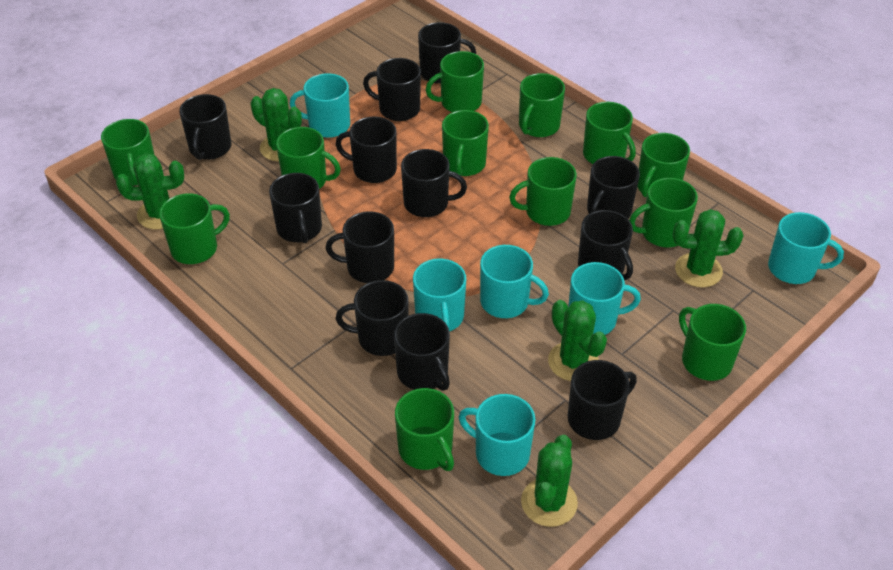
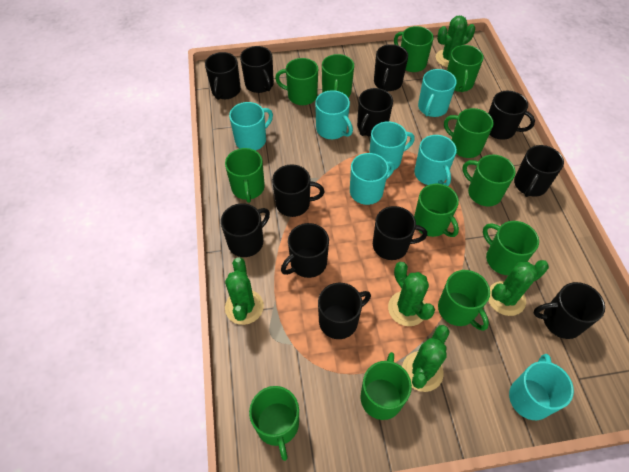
turquoise mug: 6 -> 7

